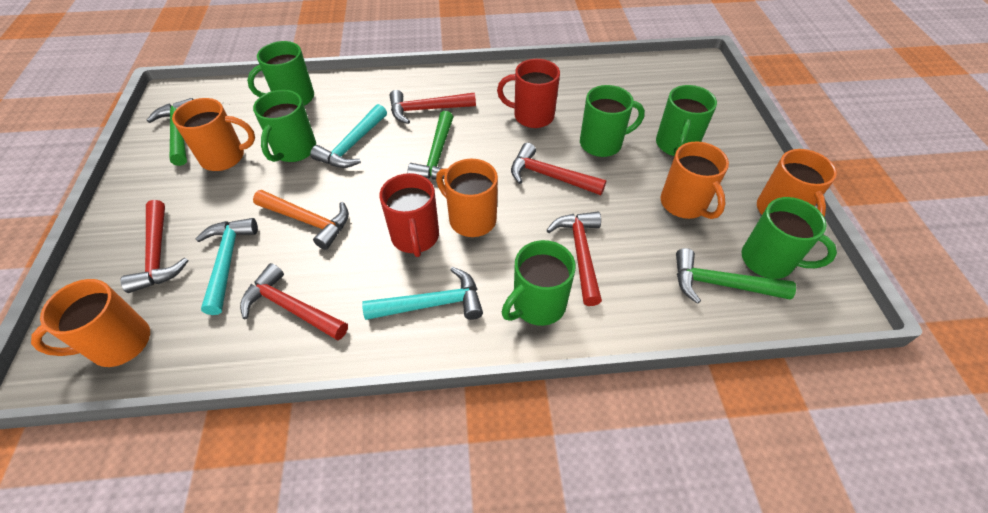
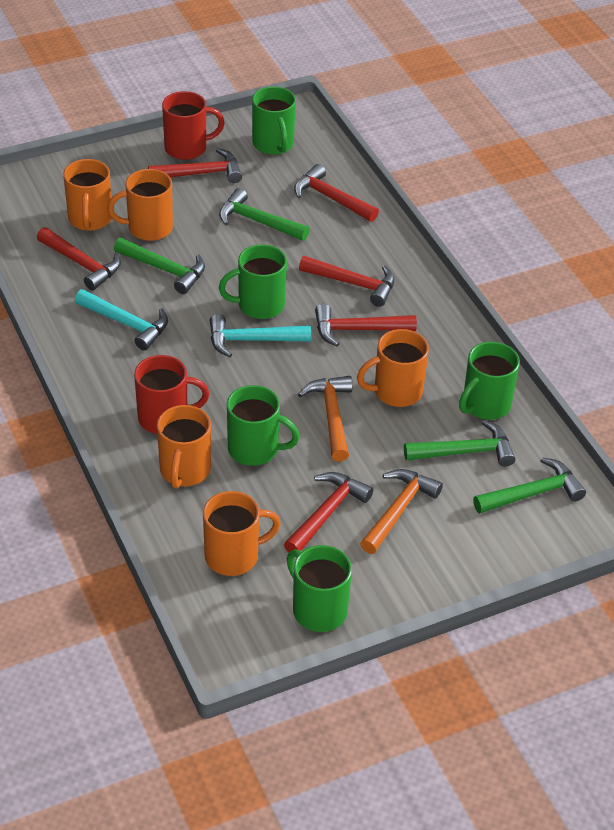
green hammer: 3 -> 4
green mug: 6 -> 5
orange hammer: 1 -> 2
red hammer: 5 -> 6
turquoise hammer: 3 -> 2

